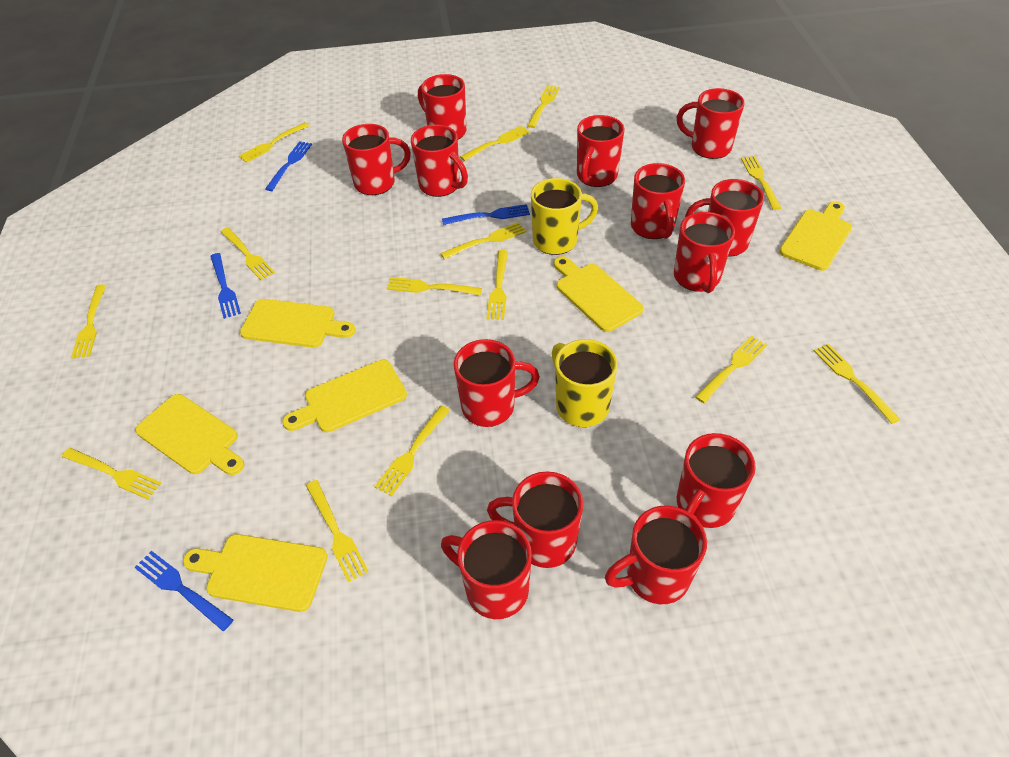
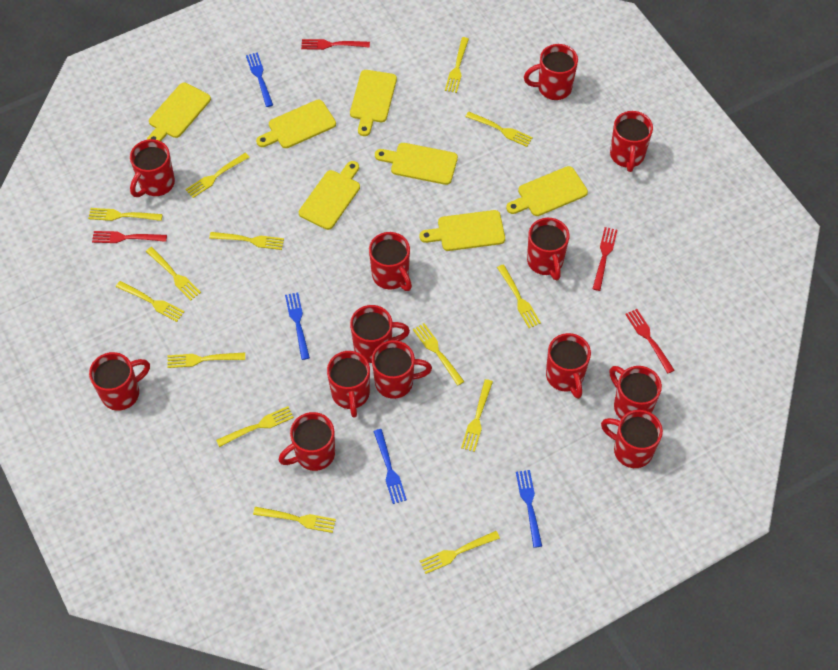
red fork: 0 -> 4
yellow cutting board: 6 -> 7
yellow mug: 2 -> 0

